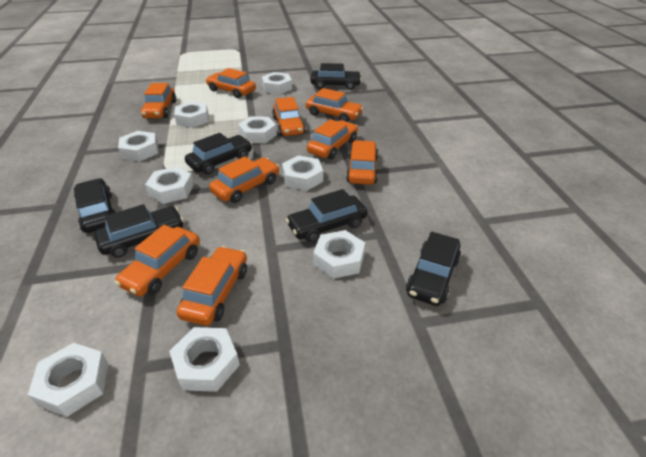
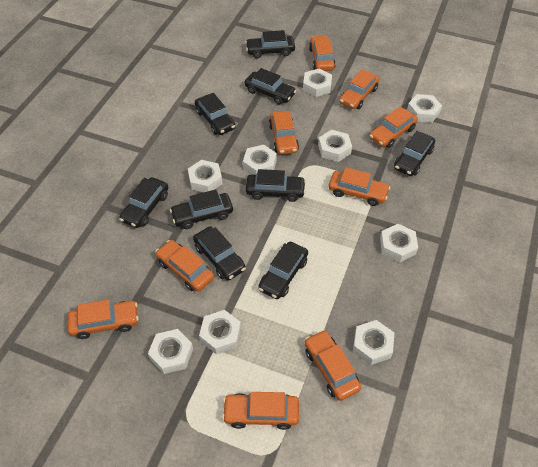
black car: 6 -> 9

